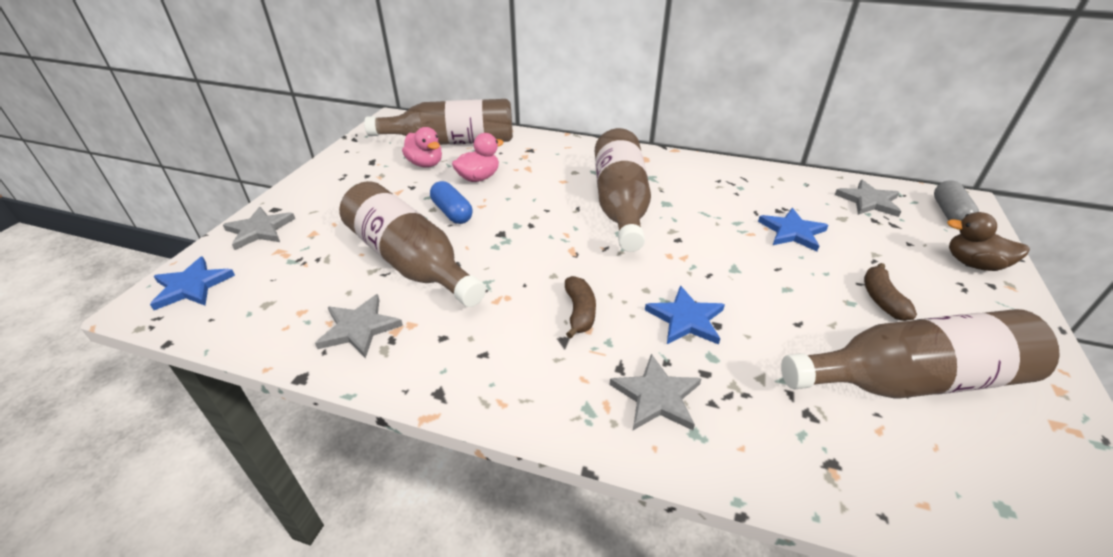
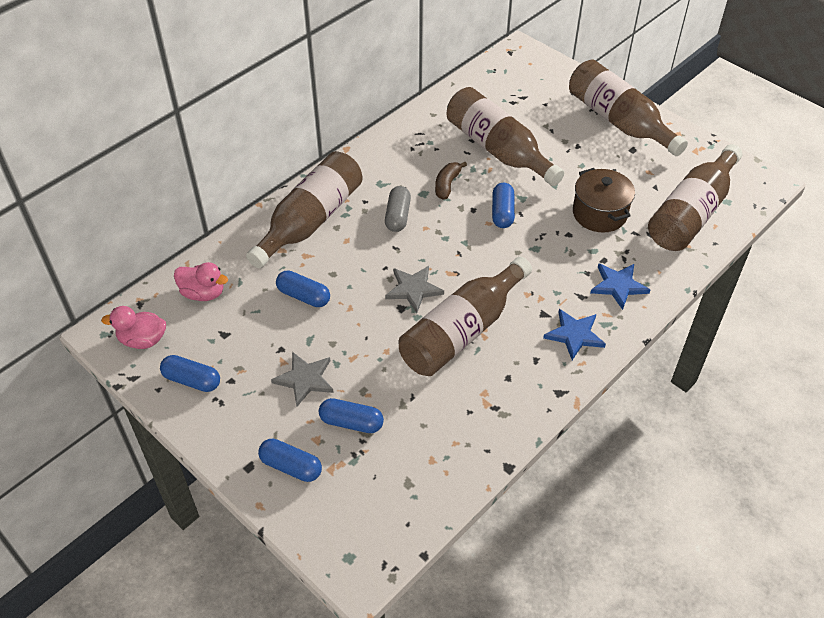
blue capsule: 1 -> 5
blue star: 3 -> 2
brown banana: 2 -> 1
brown bottle: 4 -> 5
brown duck: 1 -> 0
brown pot: 0 -> 1
grey star: 4 -> 2

